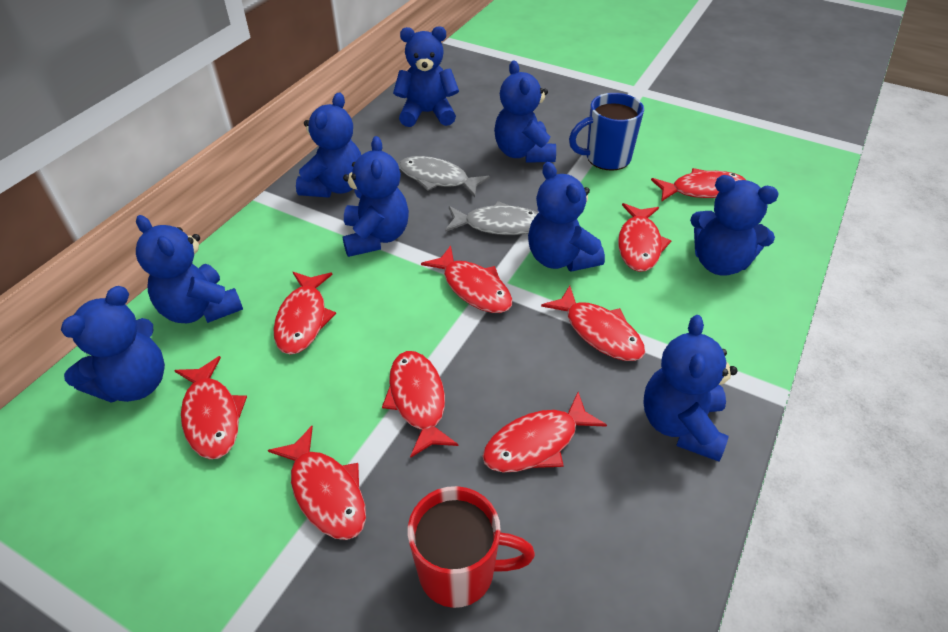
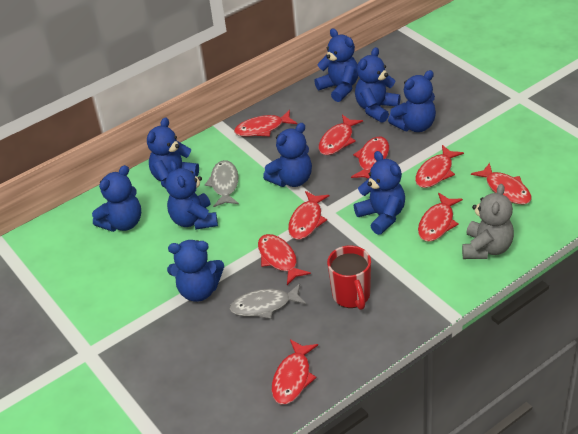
blue mug: 1 -> 0
grey teddy bear: 0 -> 1

